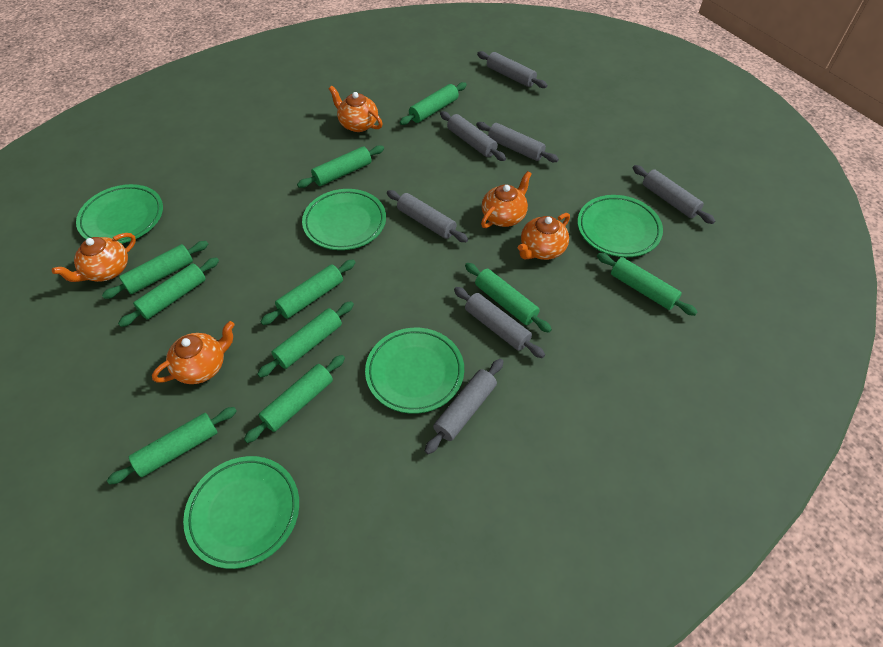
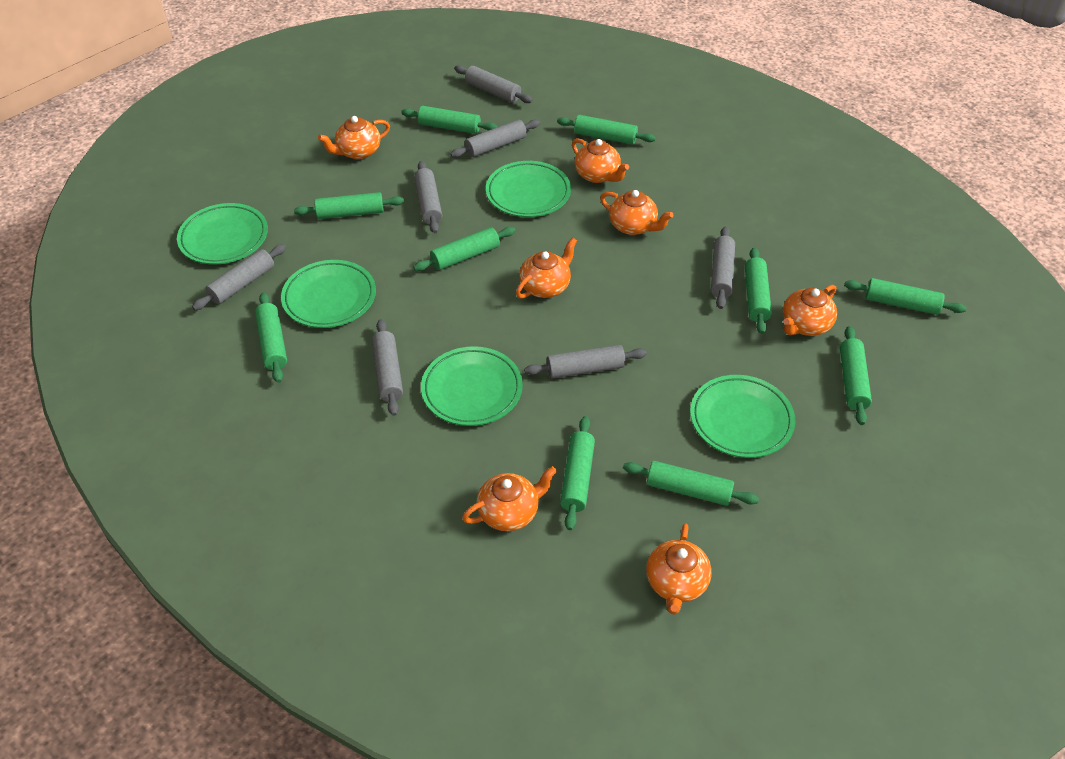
orange teapot: 5 -> 7

